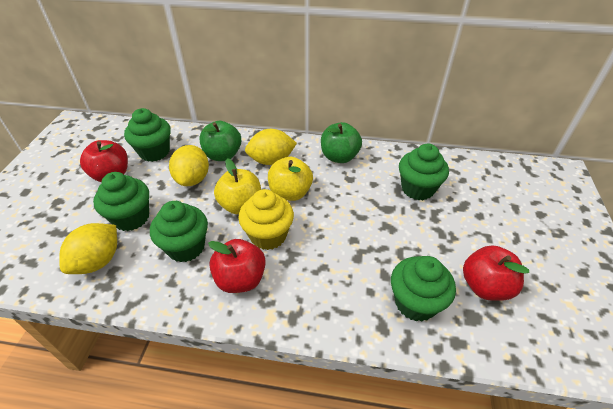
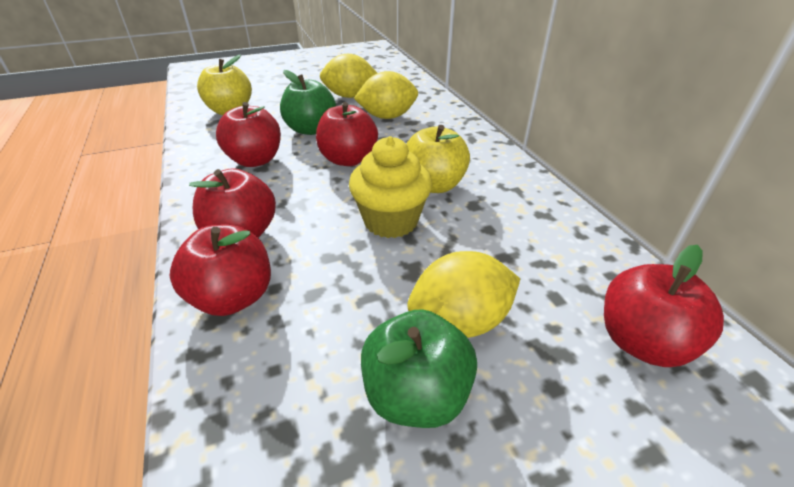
green cupcake: 5 -> 0
red apple: 3 -> 5

